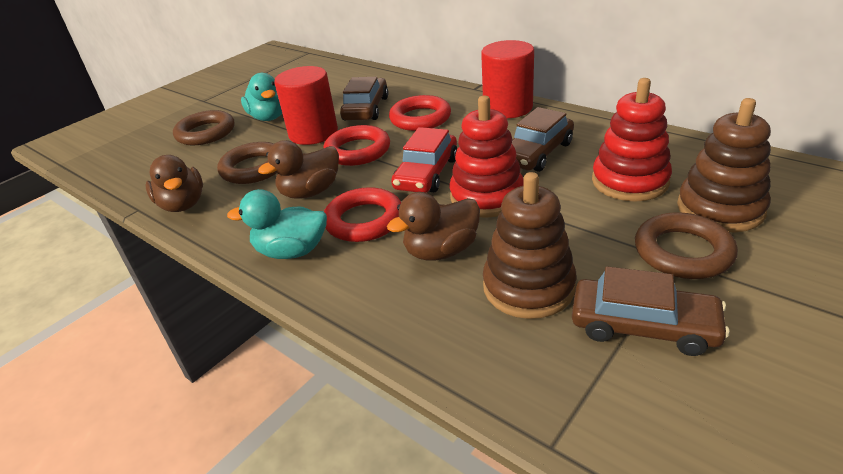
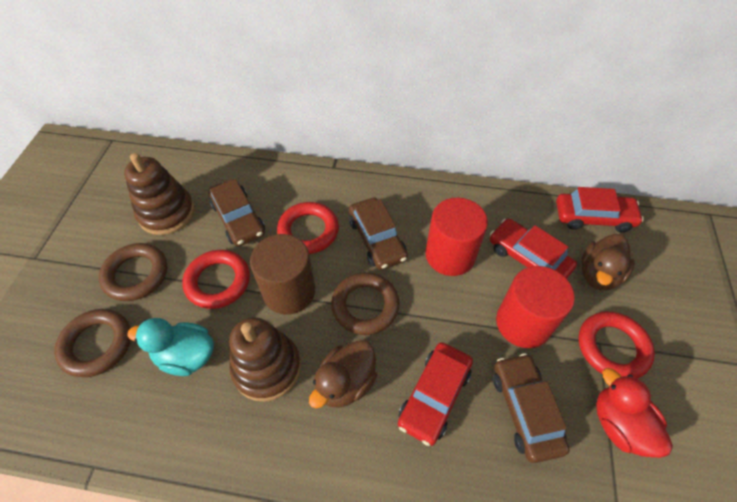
brown cylinder: 0 -> 1
brown duck: 3 -> 2
red car: 1 -> 3
red duck: 0 -> 1
red stacking toy: 2 -> 0
turquoise duck: 2 -> 1

